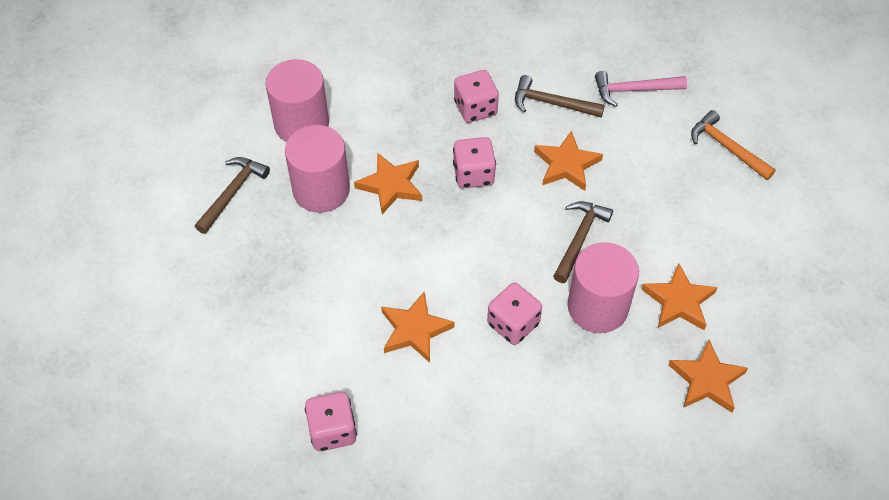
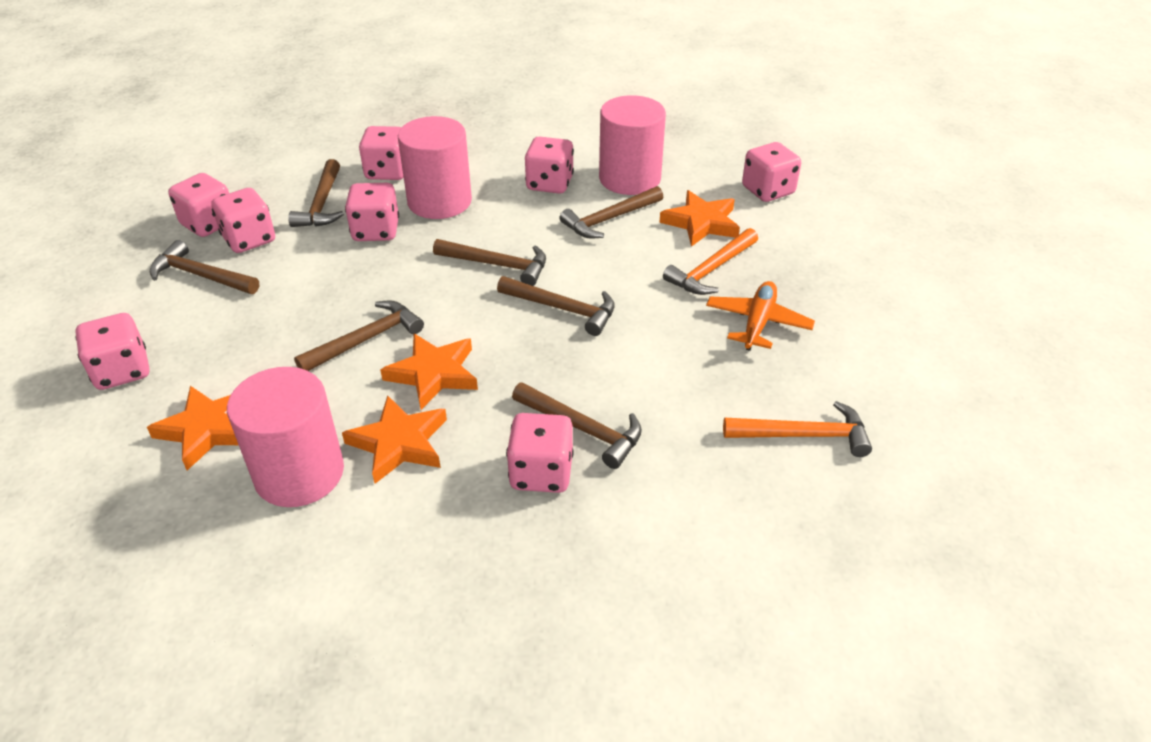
brown hammer: 3 -> 7
orange hammer: 1 -> 2
orange plane: 0 -> 1
orange star: 5 -> 4
pink dice: 4 -> 8
pink hammer: 1 -> 0

